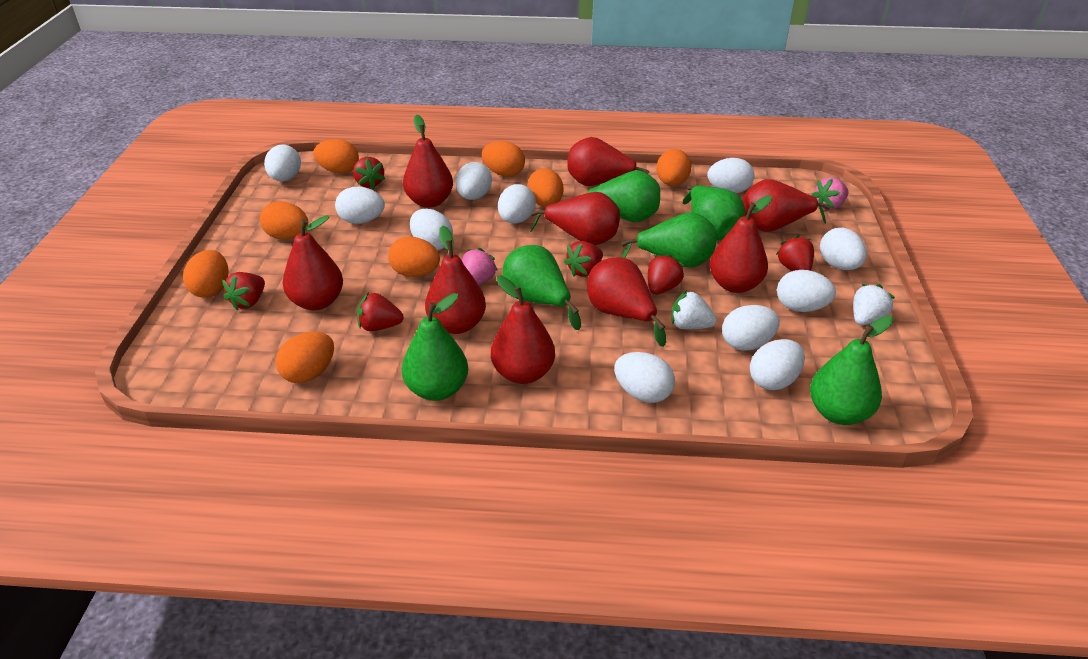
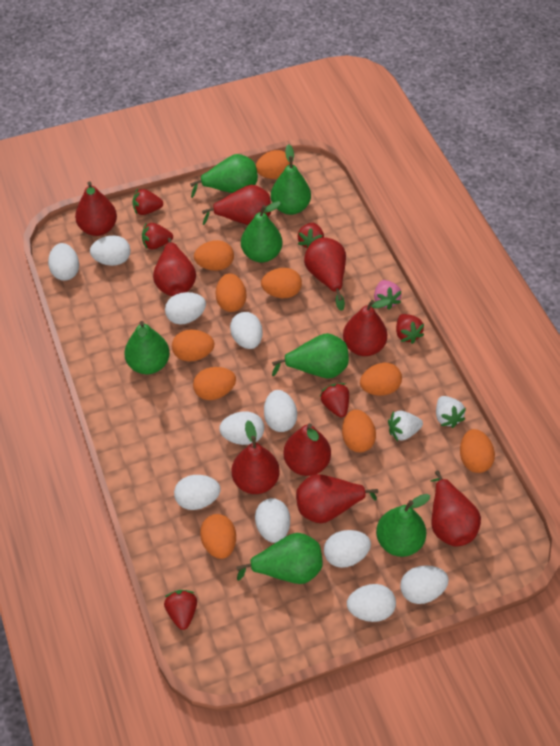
green pear: 6 -> 7
orange egg: 8 -> 10
pink strawberry: 2 -> 1

